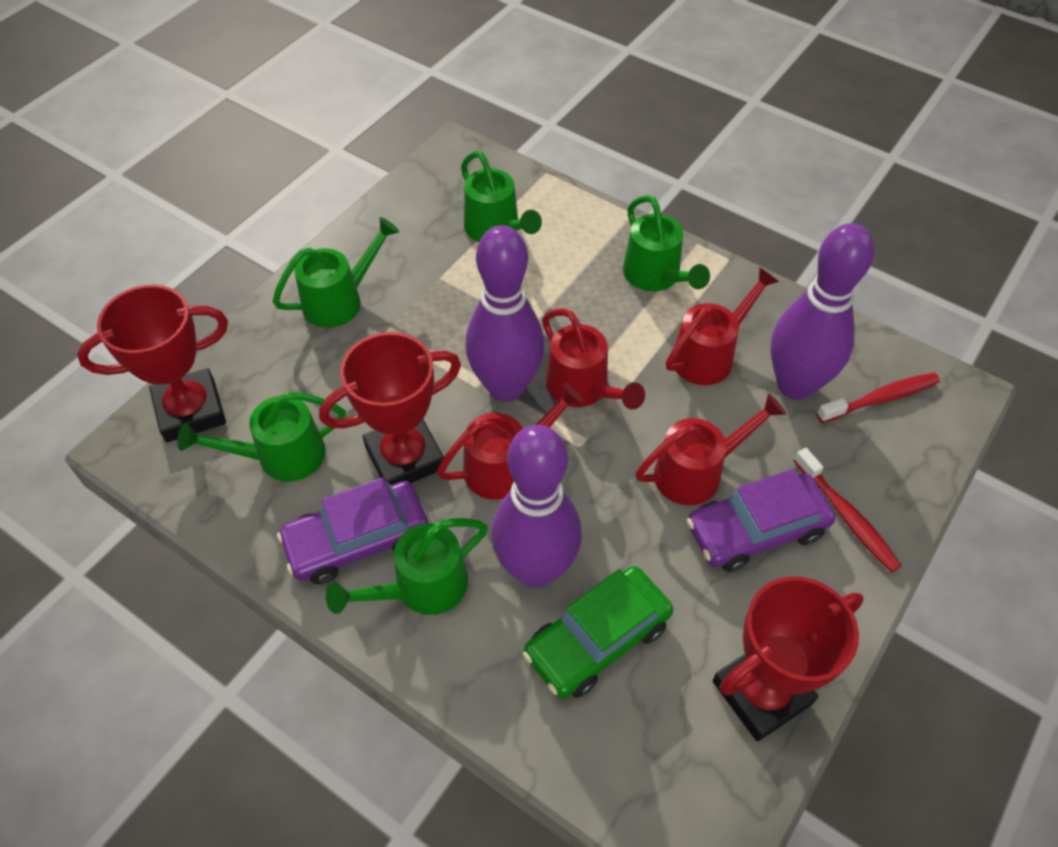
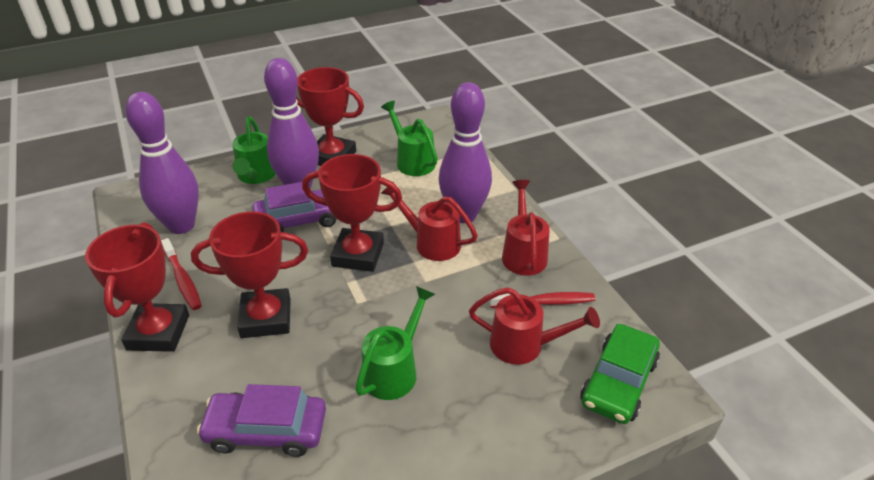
green watering can: 5 -> 3
red trophy: 3 -> 4
red watering can: 4 -> 3

